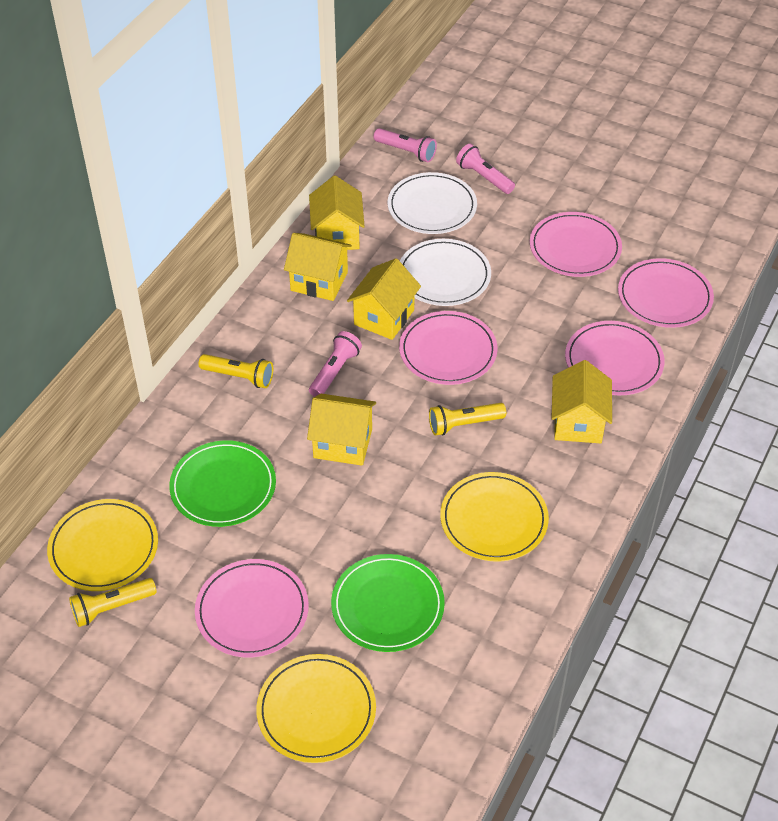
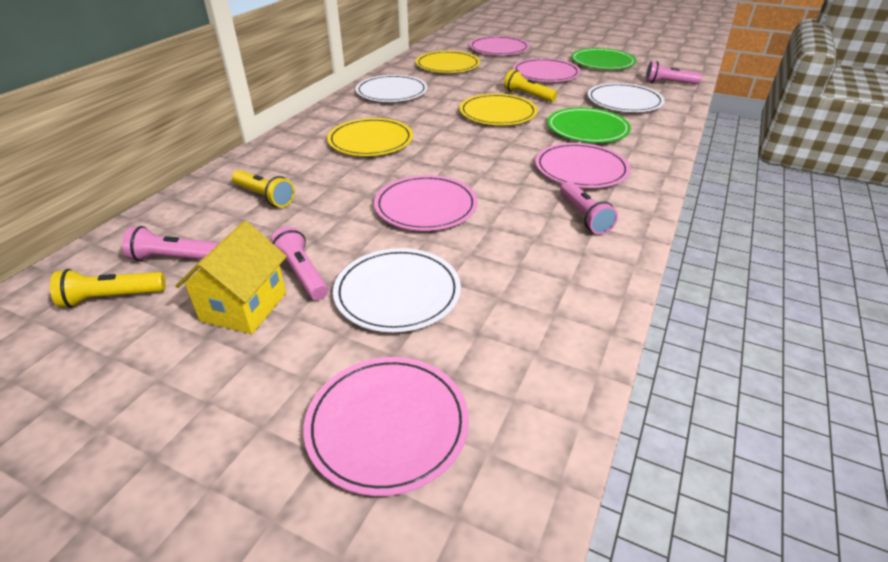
pink flashlight: 3 -> 4
white plate: 2 -> 3
yellow house: 5 -> 1

